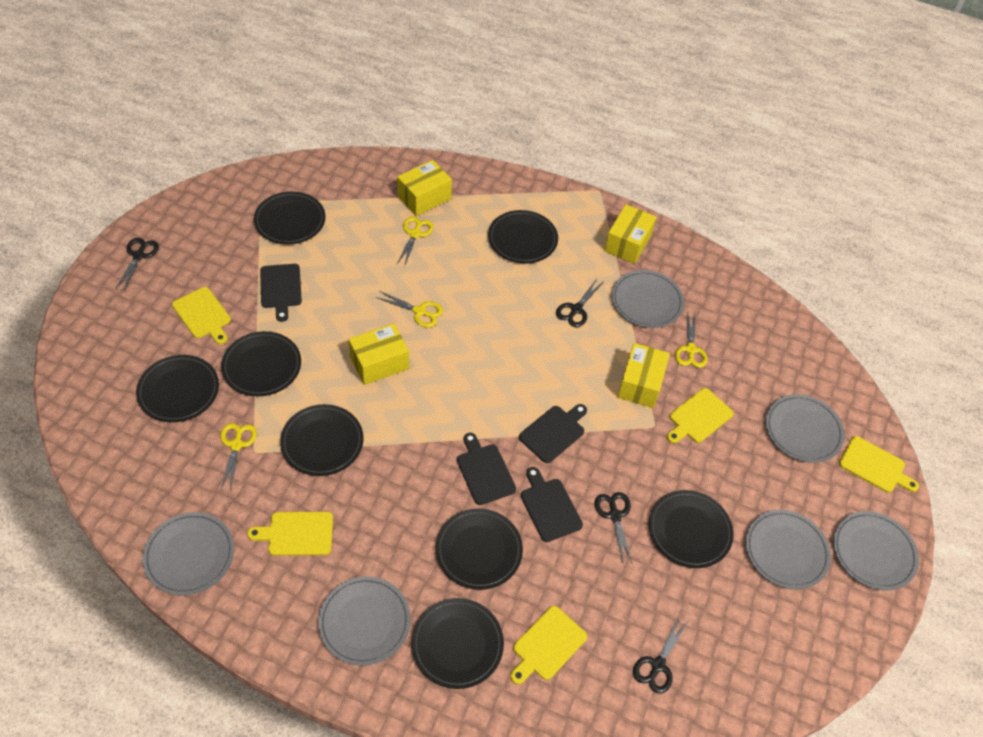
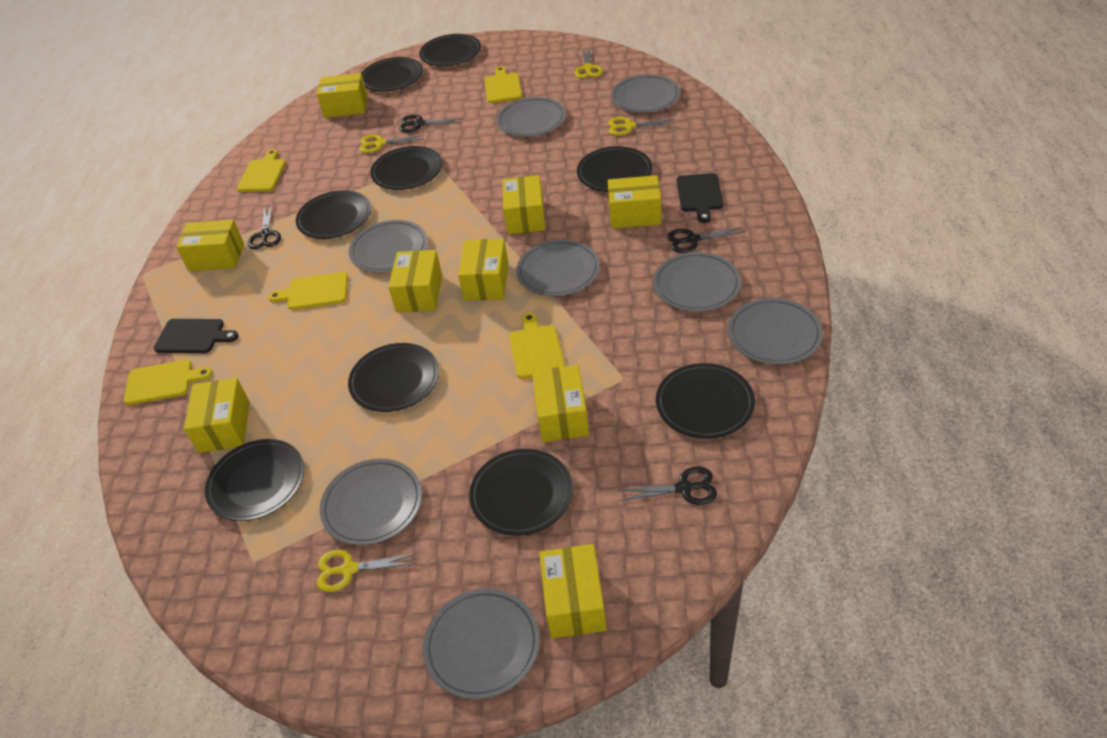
black cutting board: 4 -> 2
black plate: 8 -> 9
grey plate: 6 -> 8
yellow box: 4 -> 9

